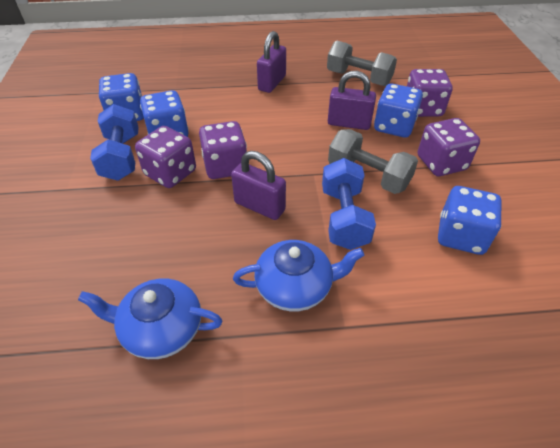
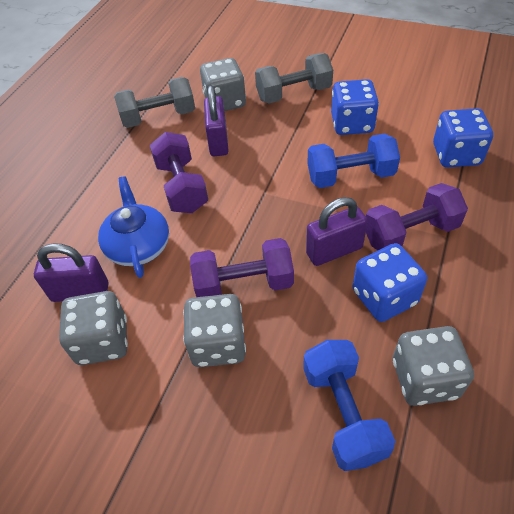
blue dice: 4 -> 3
blue teapot: 2 -> 1
grey dice: 0 -> 4
purple dice: 4 -> 0
purple dumbbell: 0 -> 3

